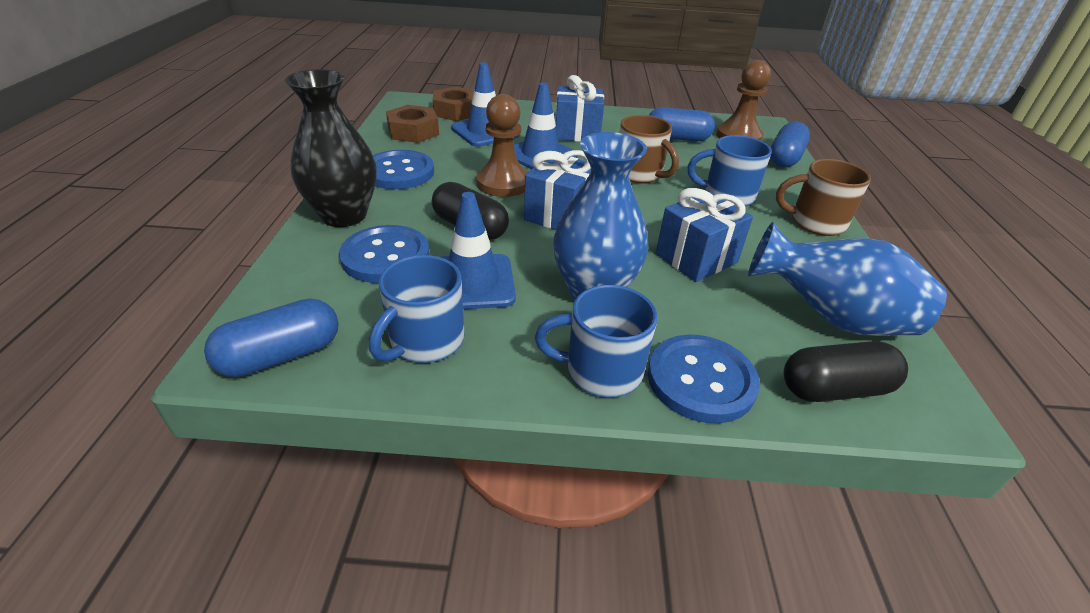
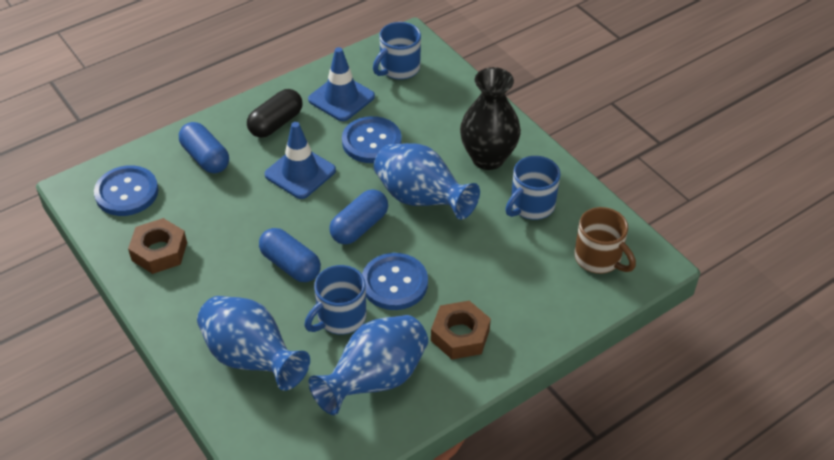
black capsule: 2 -> 1
blue gift: 3 -> 0
blue traffic cone: 3 -> 2
blue vase: 2 -> 3
brown mug: 2 -> 1
brown pawn: 2 -> 0

